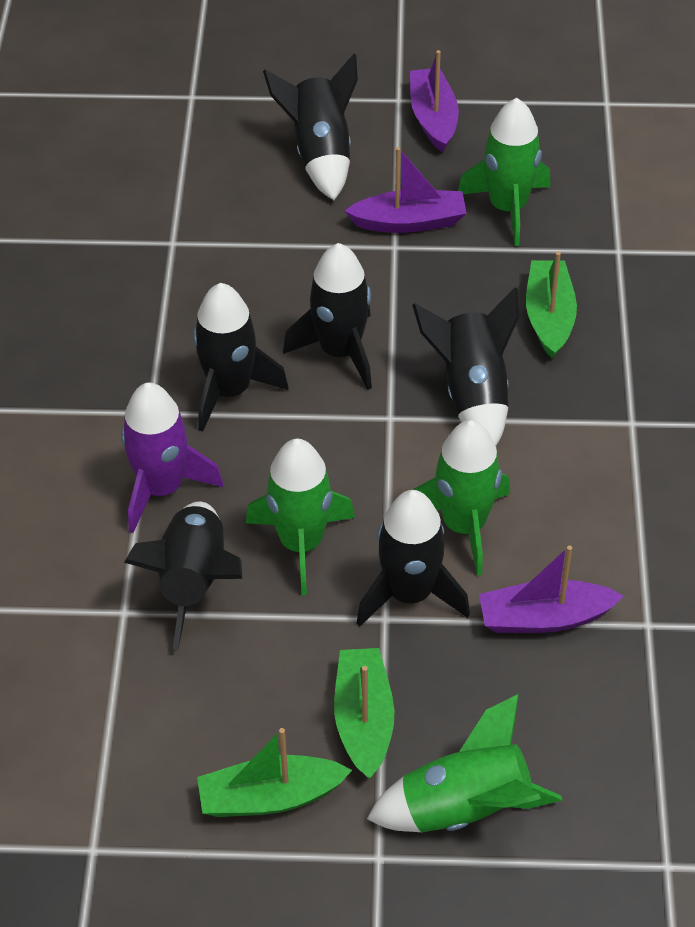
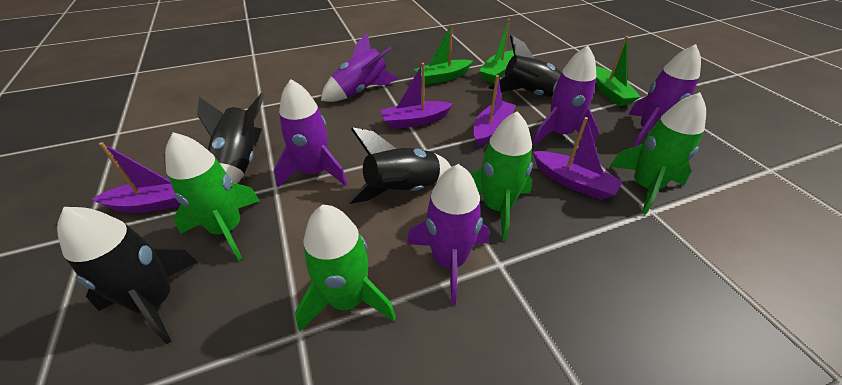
black rocket: 6 -> 4
purple boat: 3 -> 4
purple rocket: 1 -> 5

